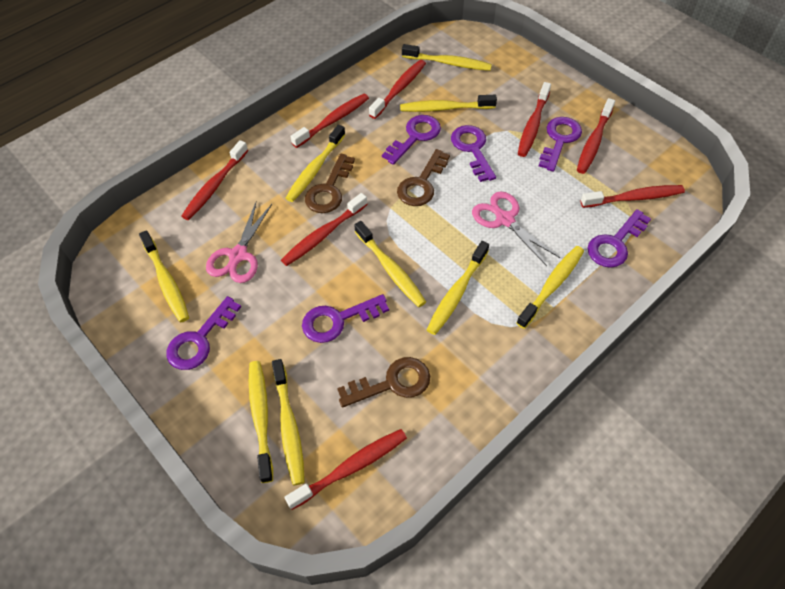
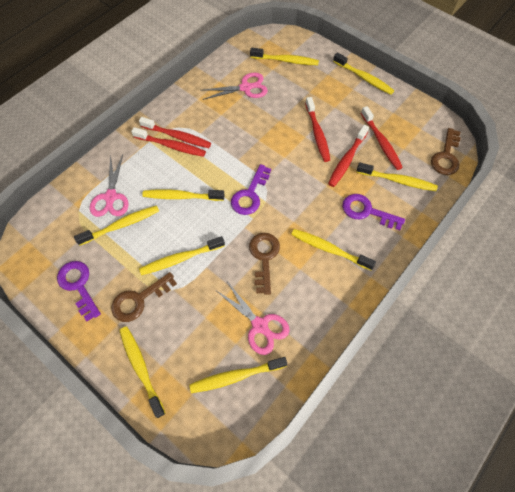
pink scissors: 2 -> 3
purple key: 6 -> 3
red toothbrush: 8 -> 5

